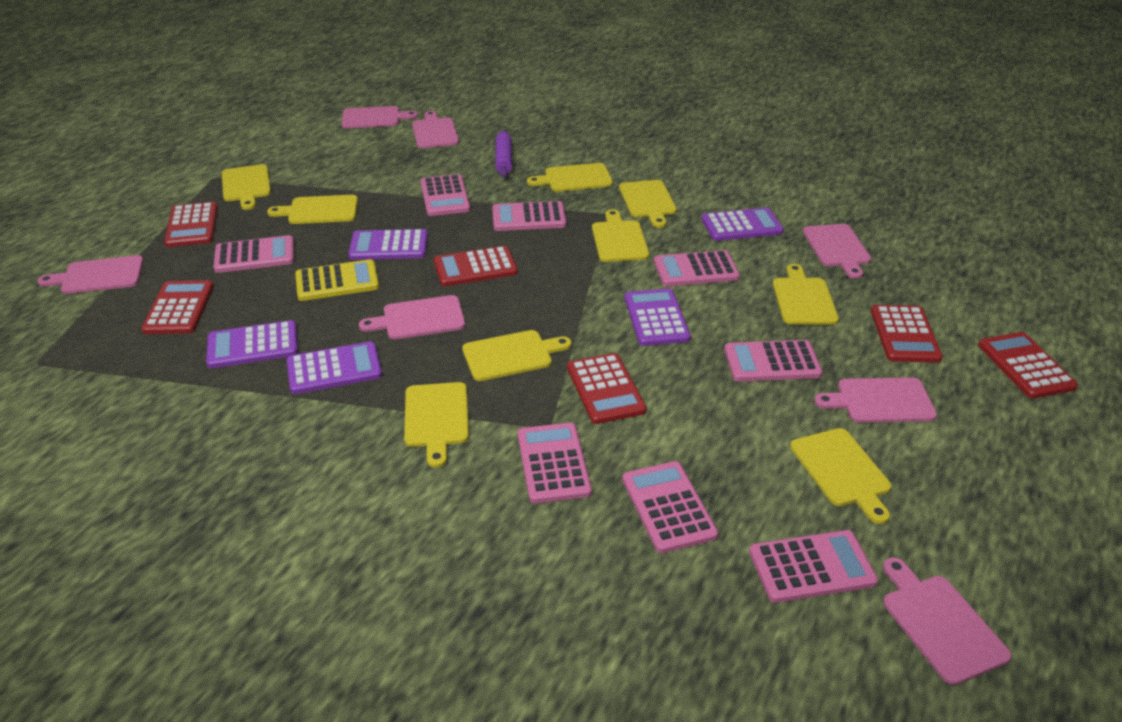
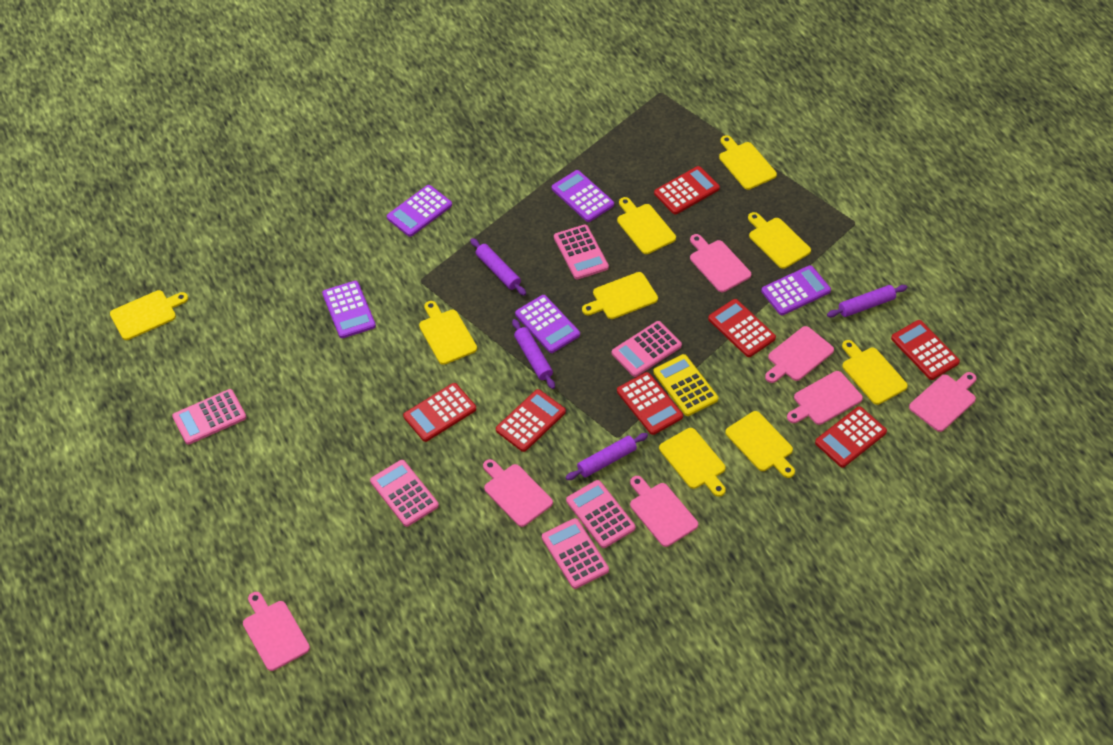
pink calculator: 8 -> 6
purple rolling pin: 1 -> 4
red calculator: 6 -> 7

